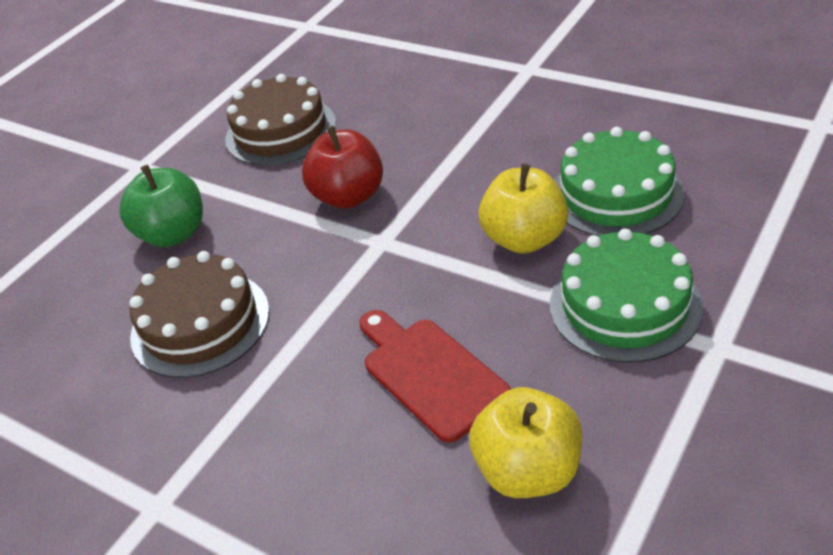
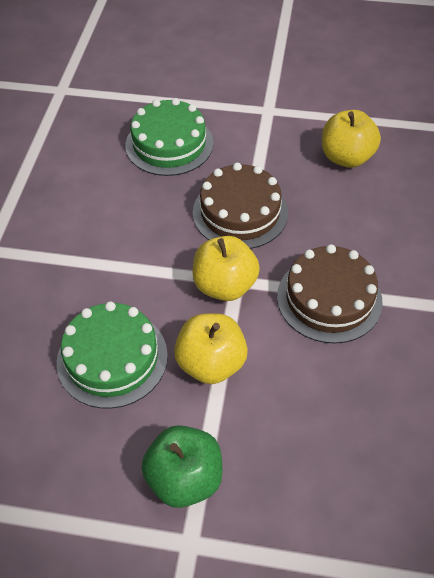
red apple: 1 -> 0
red cutting board: 1 -> 0
yellow apple: 2 -> 3

